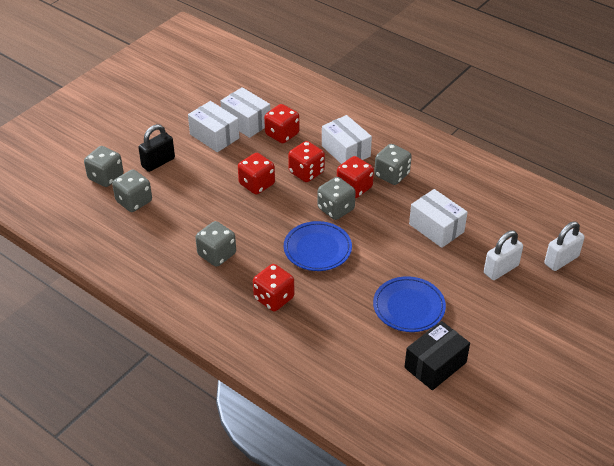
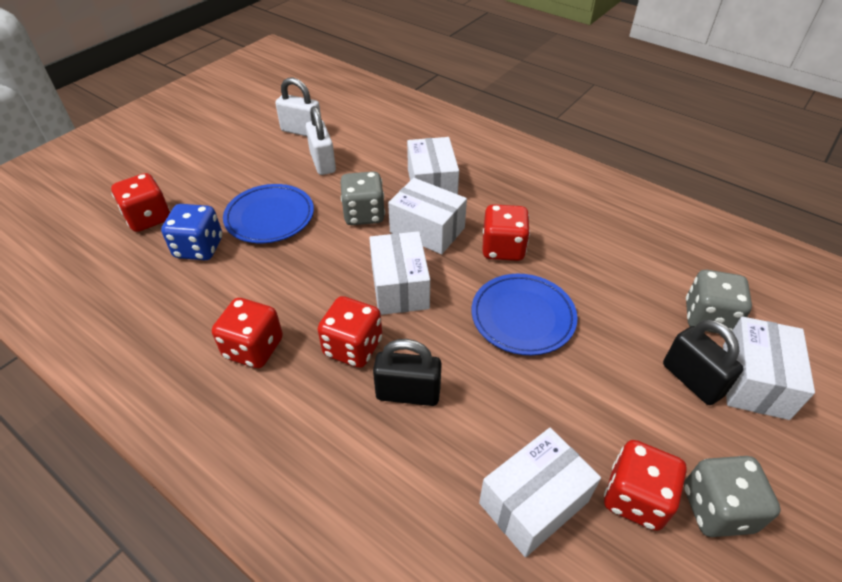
black box: 1 -> 0
black padlock: 1 -> 2
blue dice: 0 -> 1
grey dice: 5 -> 3
white box: 4 -> 5

